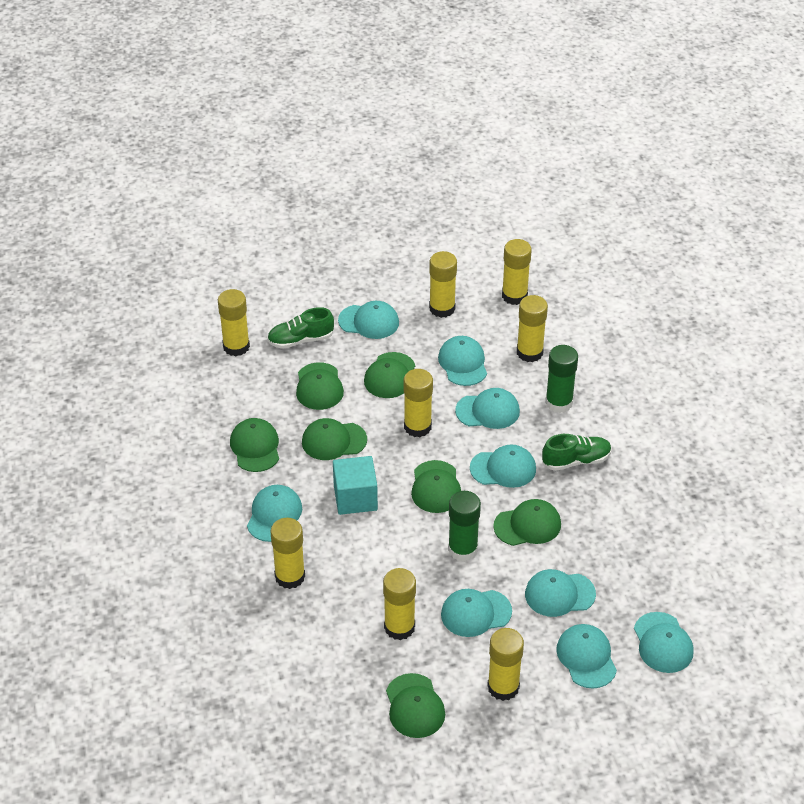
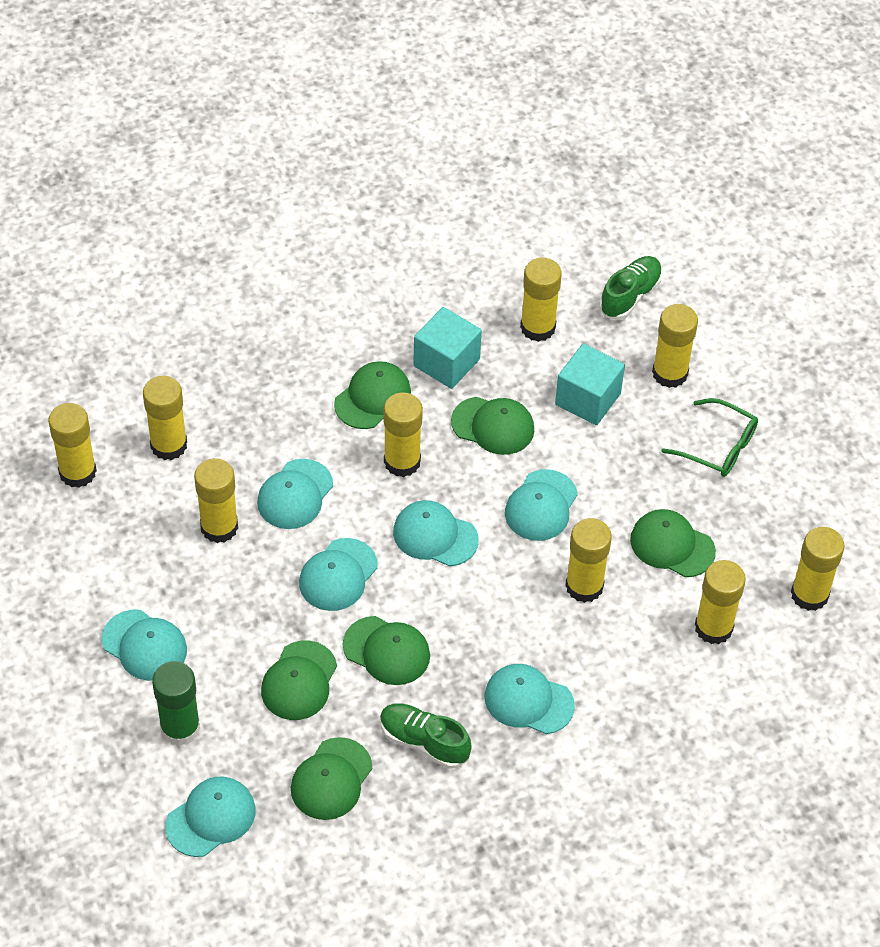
green cap: 7 -> 6
green glasses: 0 -> 1
green glue stick: 2 -> 1
turquoise cap: 9 -> 7
turquoise cube: 1 -> 2
yellow glue stick: 8 -> 9

